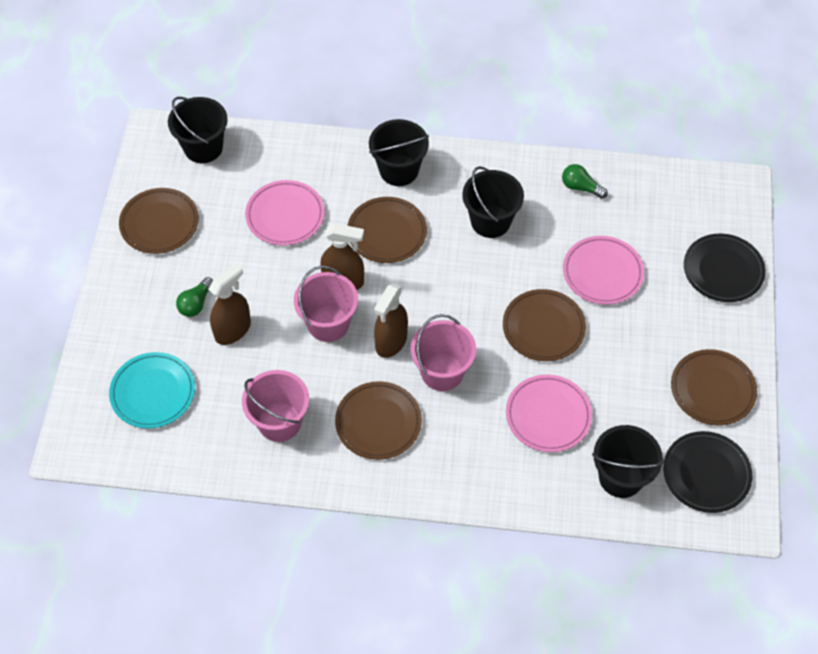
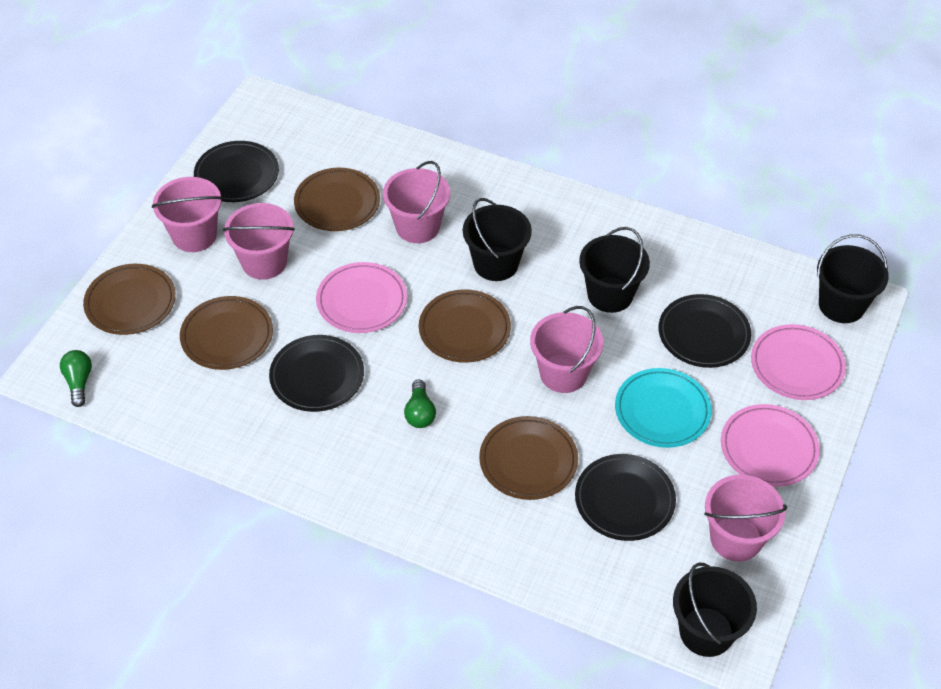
black plate: 2 -> 4
brown spray bottle: 3 -> 0
pink bucket: 3 -> 5

